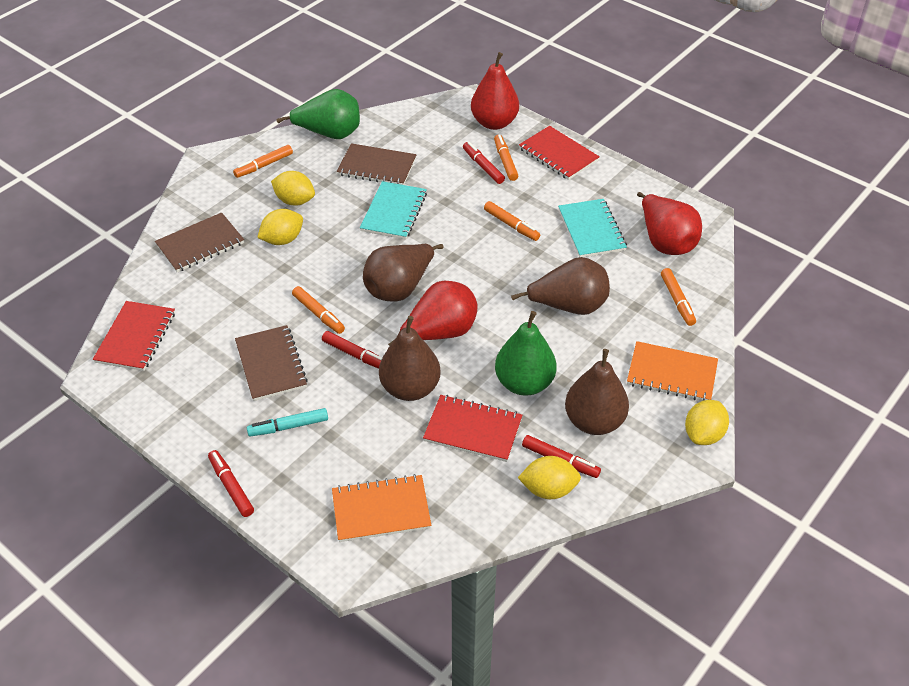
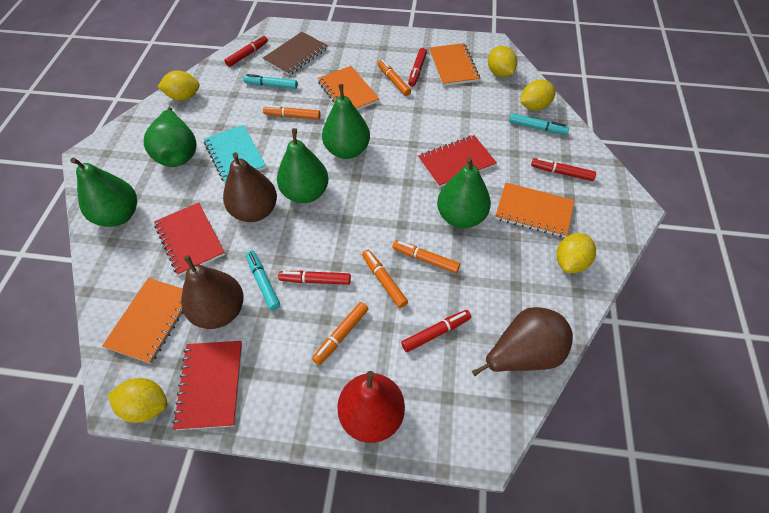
brown notebook: 3 -> 1
brown pear: 4 -> 3
green pear: 2 -> 5
orange notebook: 2 -> 4
red marker: 4 -> 5
red pear: 3 -> 1
turquoise marker: 1 -> 3
turquoise notebook: 2 -> 1
yellow lemon: 4 -> 5

